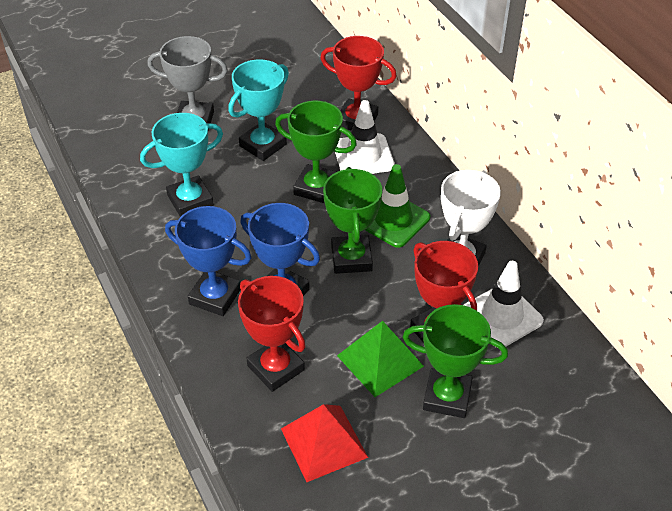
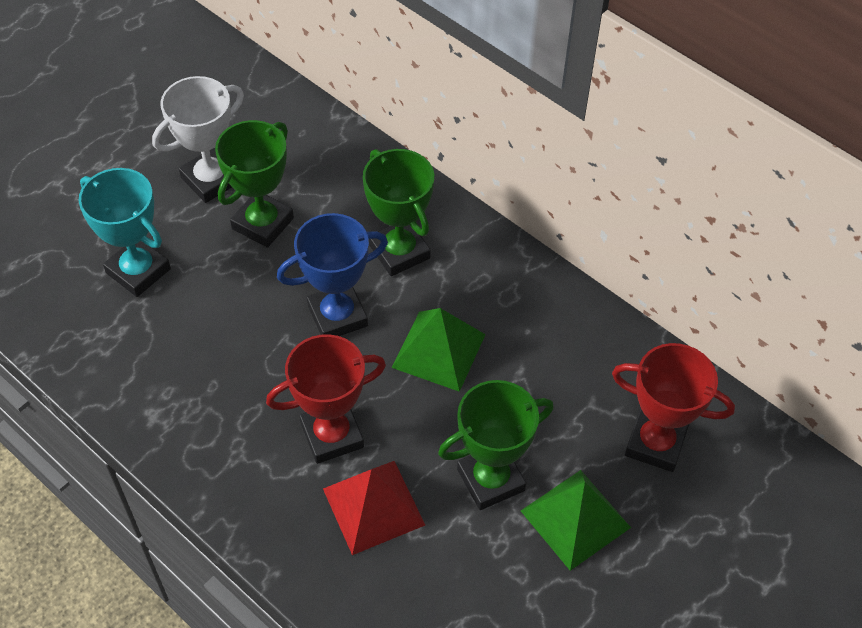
blue trophy: 2 -> 1
green pyramid: 1 -> 2
green traffic cone: 1 -> 0
grey trophy: 1 -> 0
red trophy: 3 -> 2
turquoise trophy: 2 -> 1
white traffic cone: 2 -> 0

